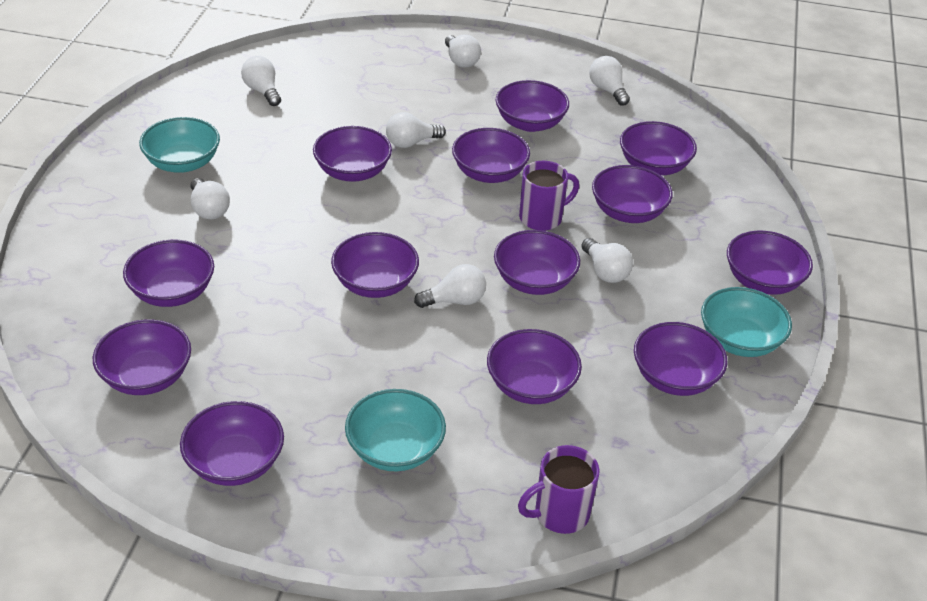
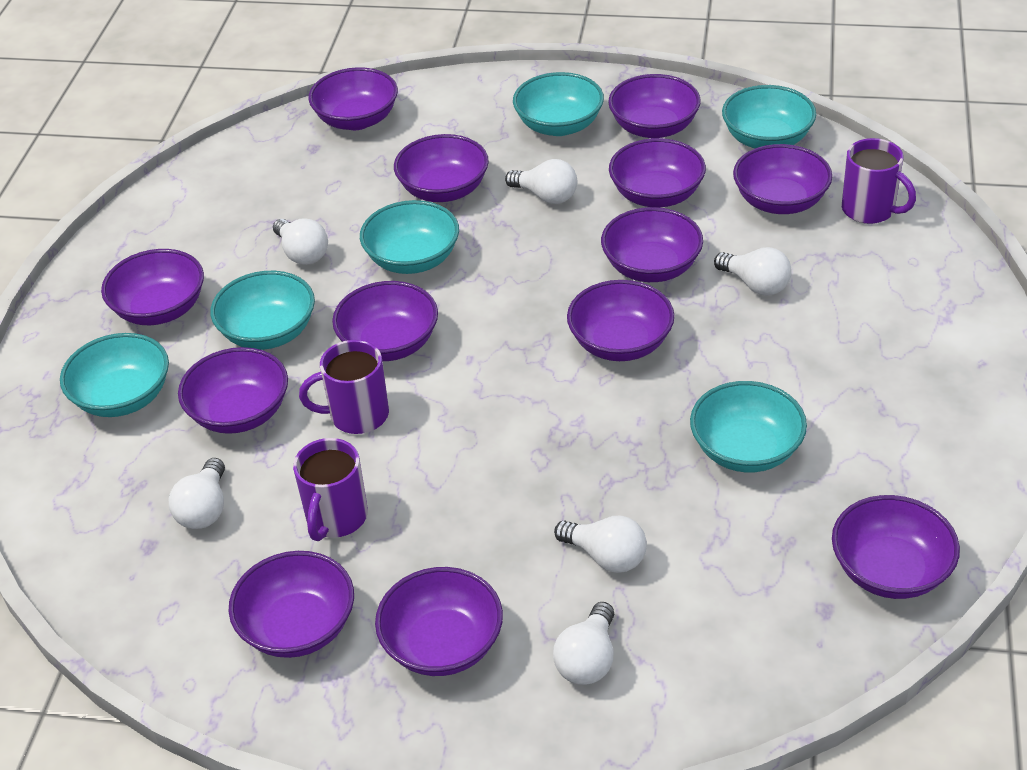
purple mug: 2 -> 3
turquoise bowl: 3 -> 6
white light bulb: 7 -> 6

